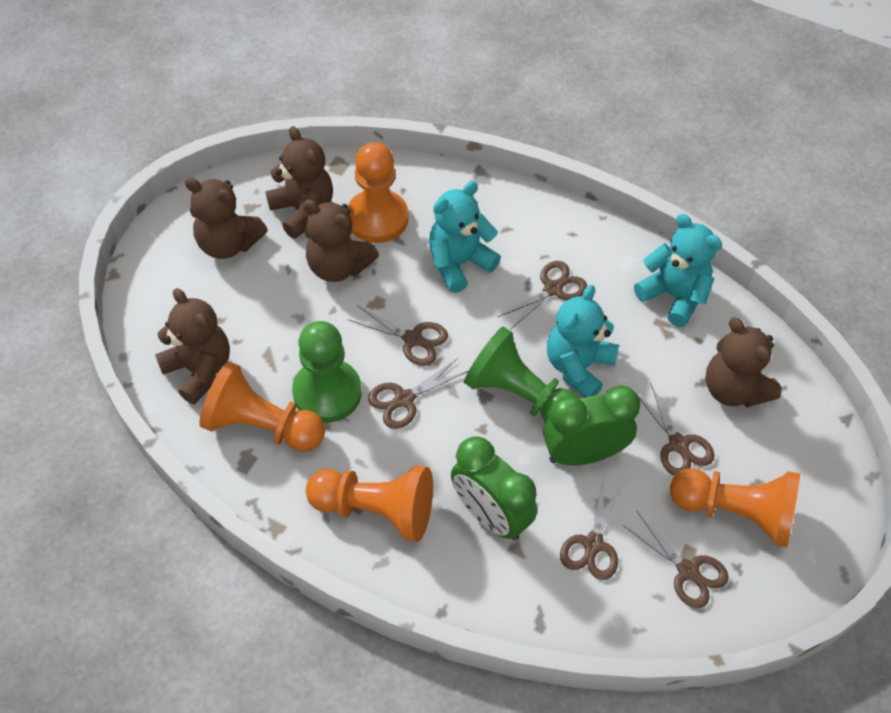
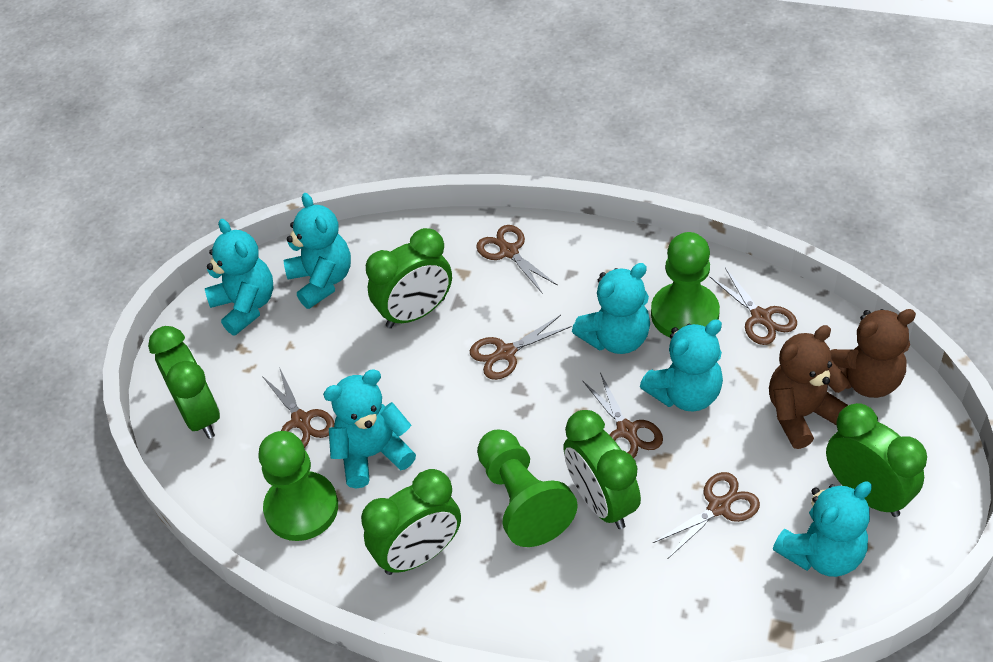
brown teddy bear: 5 -> 2
green clock: 2 -> 5
green pawn: 2 -> 3
orange pawn: 4 -> 0
turquoise teddy bear: 3 -> 6

